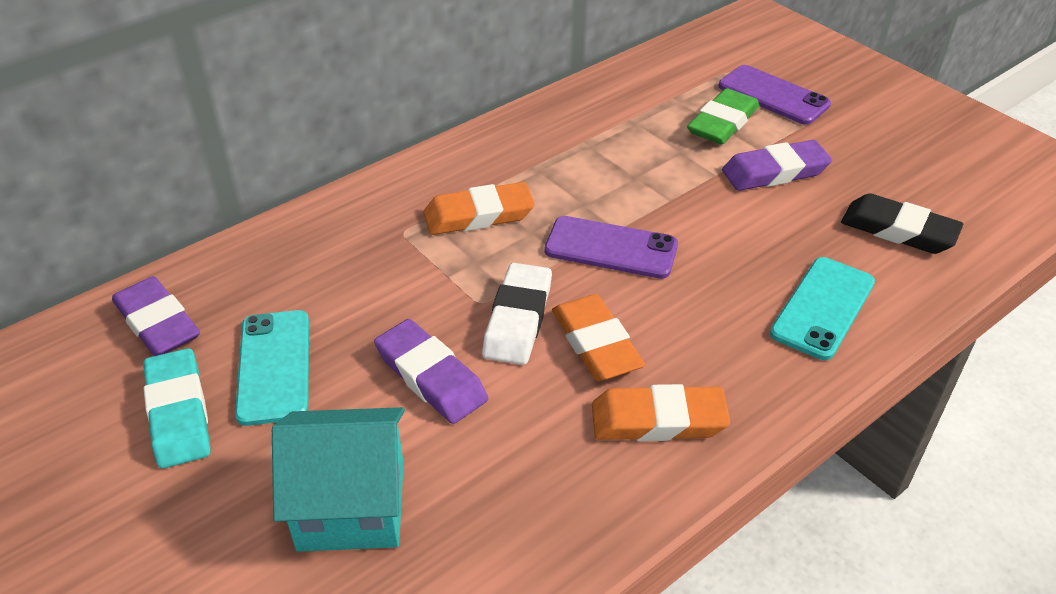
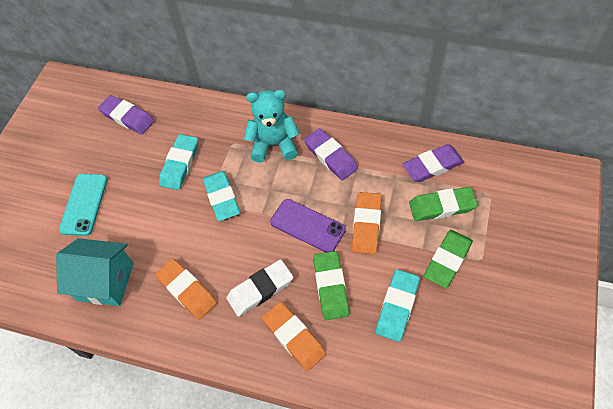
black eraser: 1 -> 0
green eraser: 1 -> 3
purple phone: 2 -> 1
turquoise eraser: 1 -> 3
turquoise phone: 2 -> 1
turquoise teddy bear: 0 -> 1

